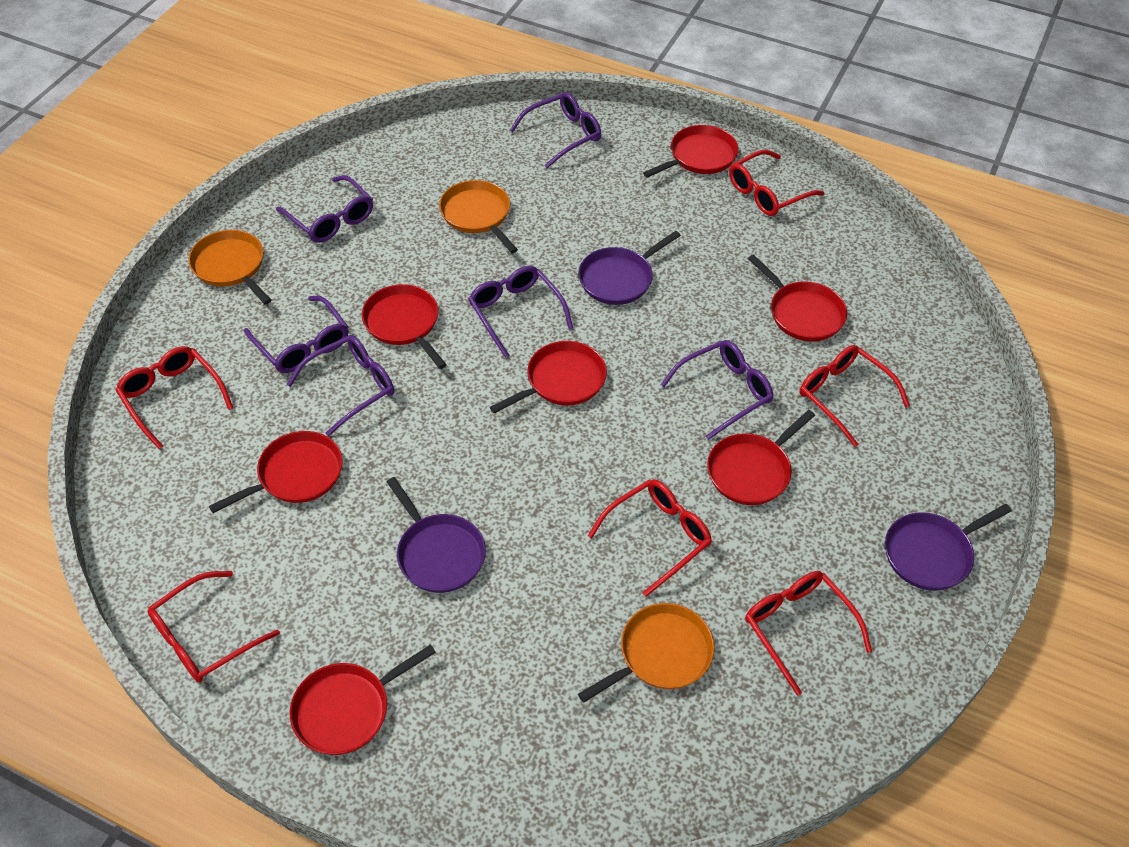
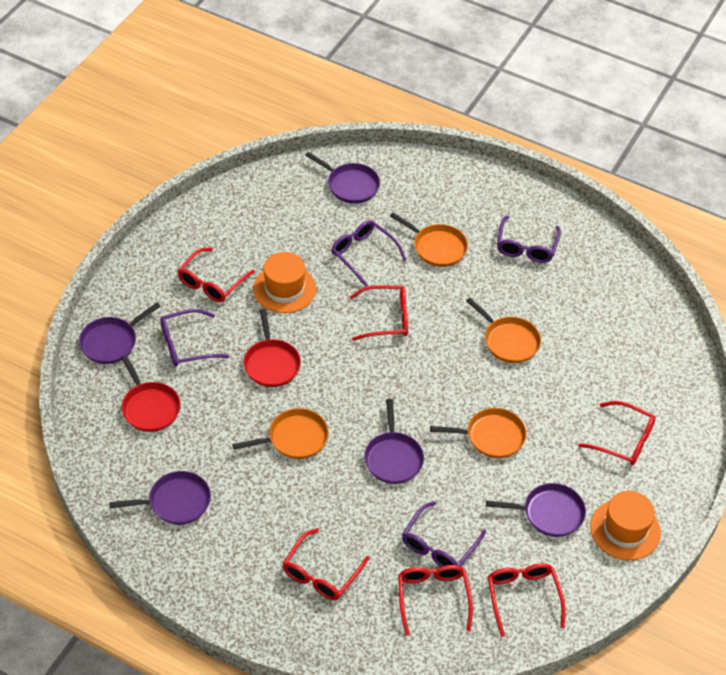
orange hat: 0 -> 2
orange pan: 3 -> 4
purple glasses: 6 -> 4
purple pan: 3 -> 5
red pan: 7 -> 2

